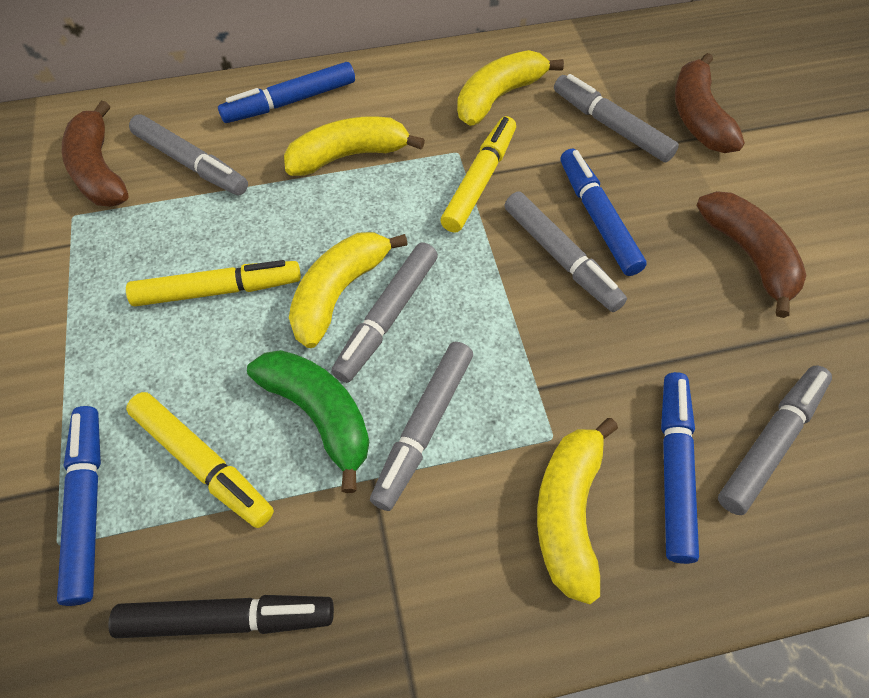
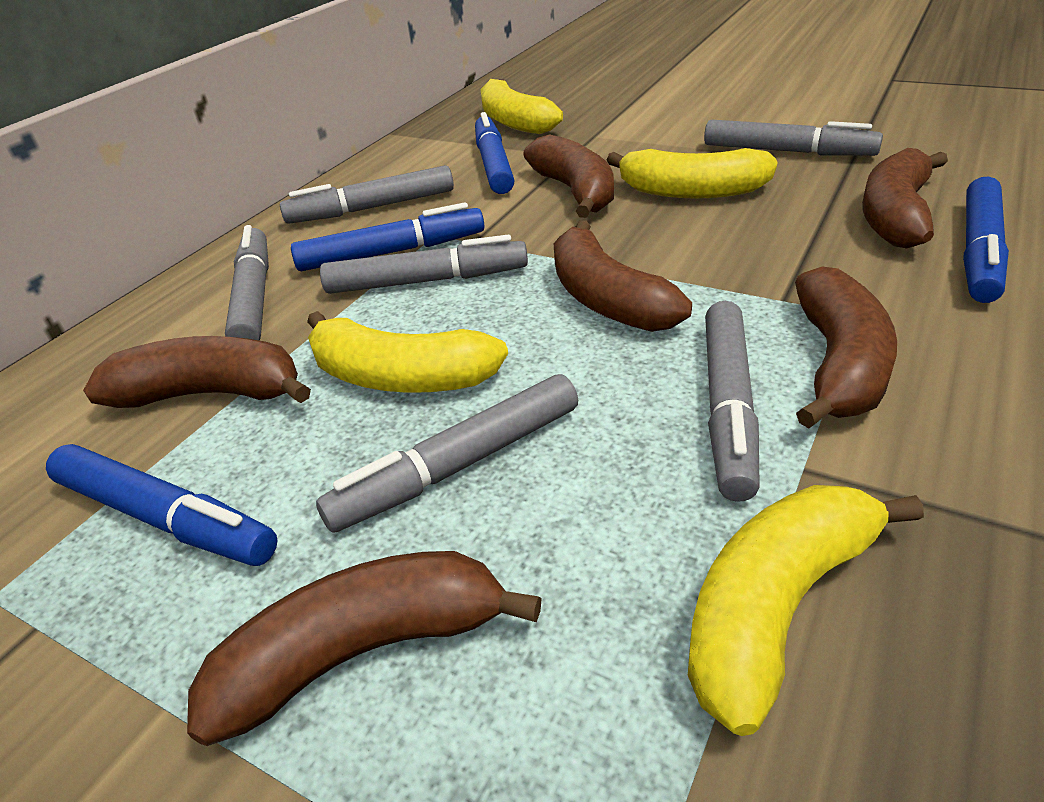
black marker: 1 -> 0
brown banana: 3 -> 6
green banana: 1 -> 0
yellow marker: 3 -> 0

